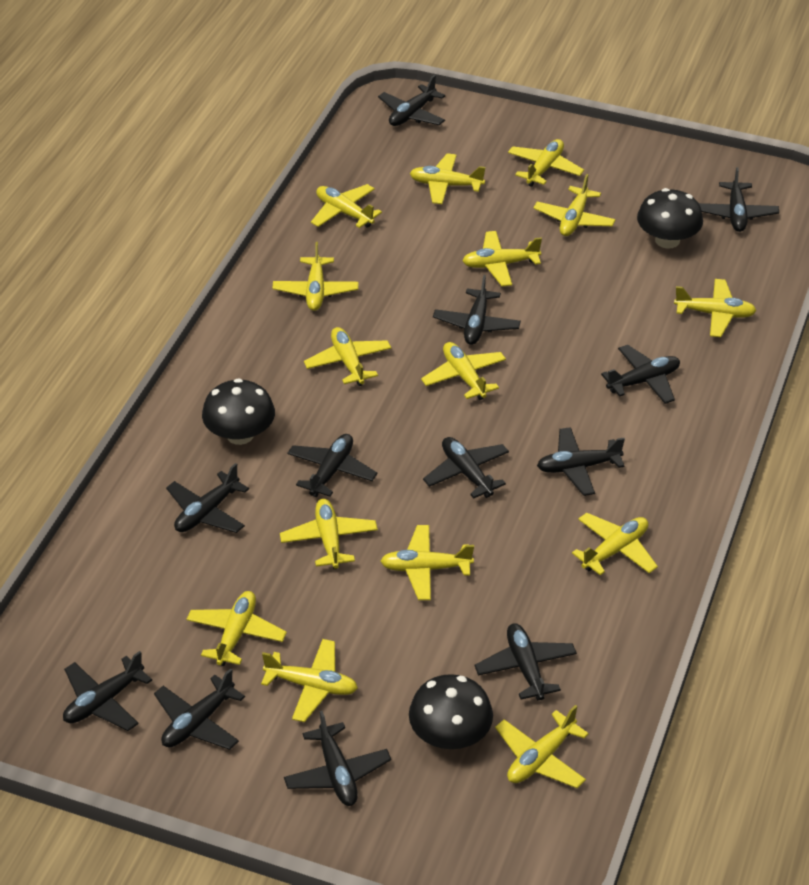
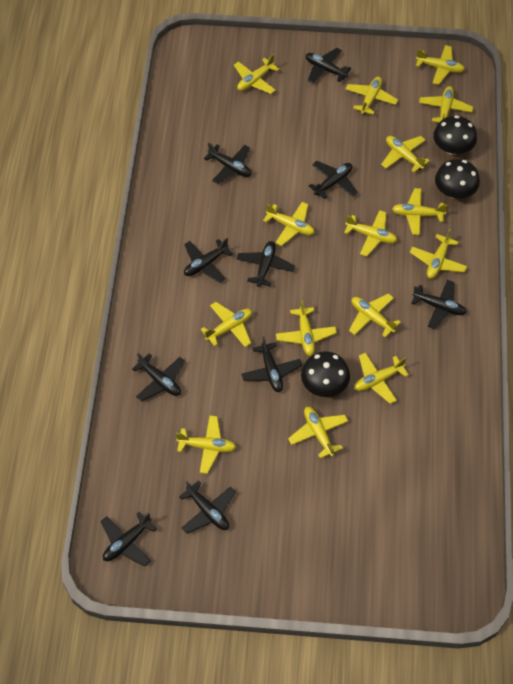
black plane: 12 -> 10

